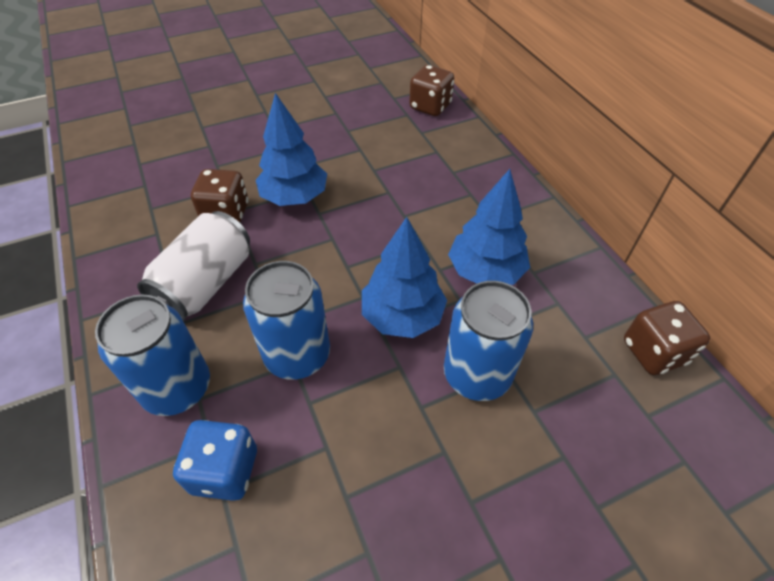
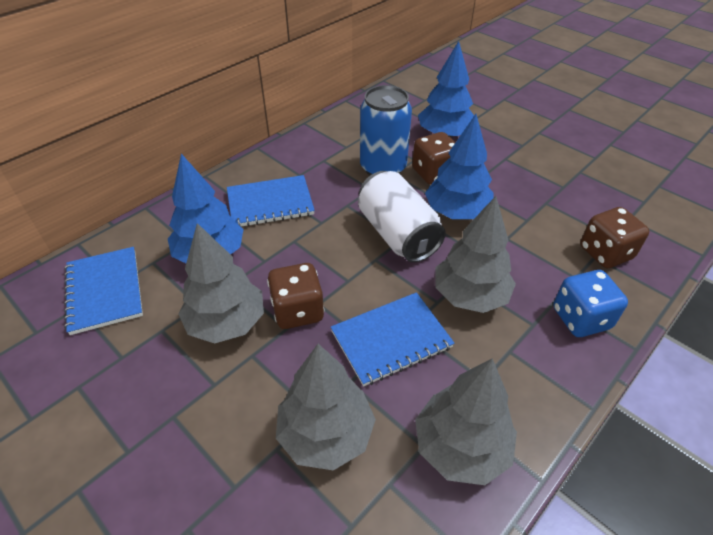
blue can: 3 -> 1
blue notebook: 0 -> 3
grey tree: 0 -> 4

